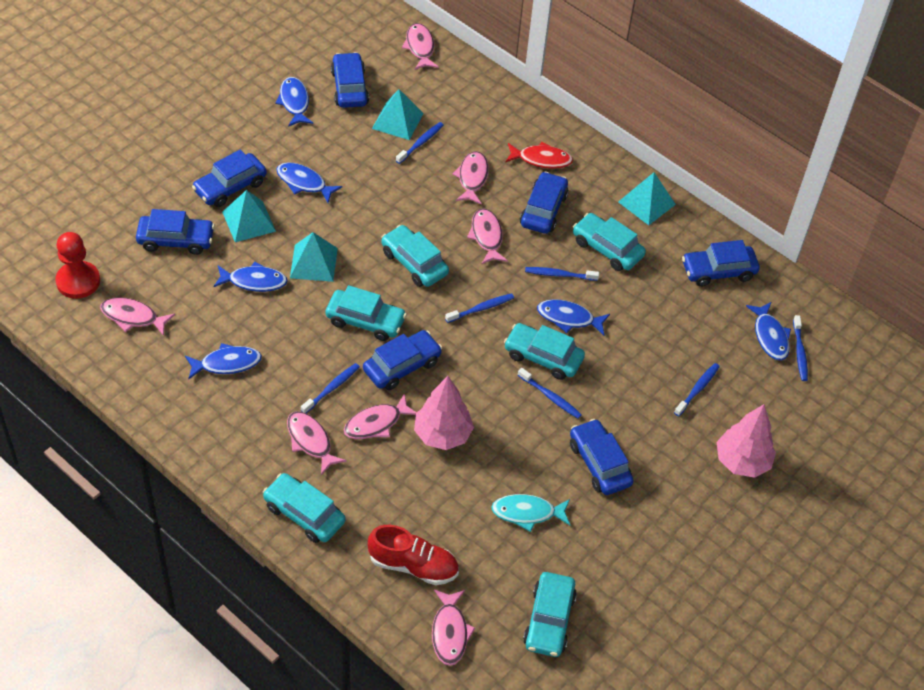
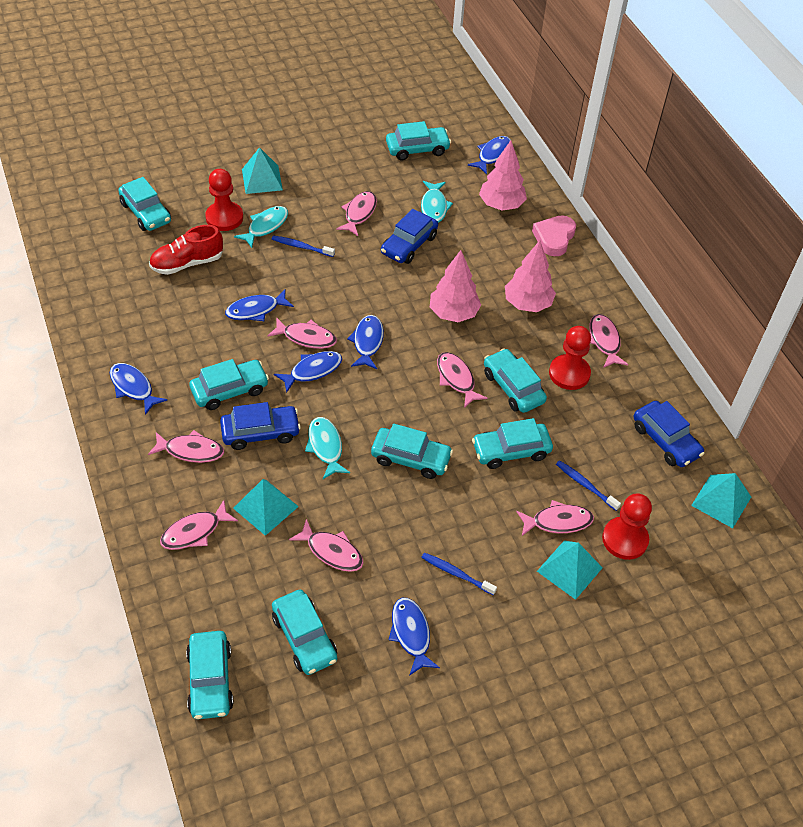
blue car: 7 -> 3
blue toothbrush: 7 -> 3
pink fish: 7 -> 8
pink heart: 0 -> 1
pink tree: 2 -> 3
red fish: 1 -> 0
red pawn: 1 -> 3
turquoise car: 6 -> 8
turquoise fish: 1 -> 3

